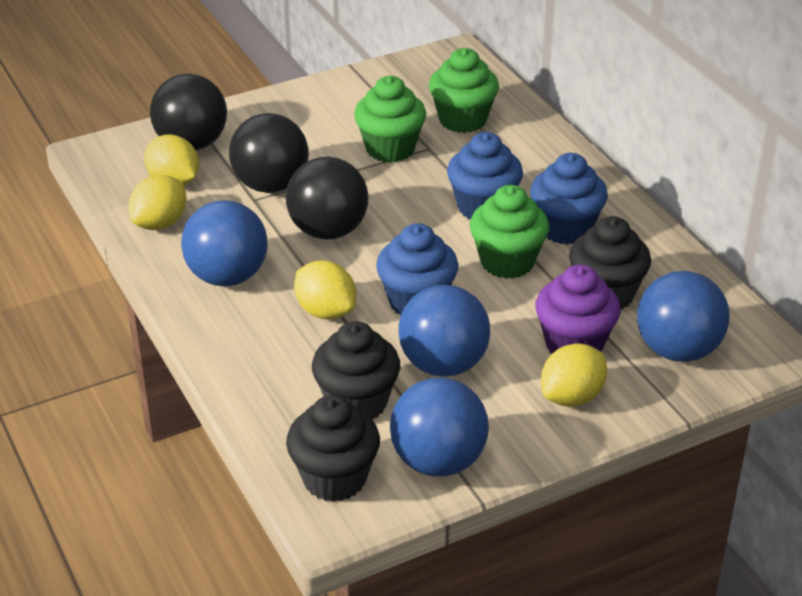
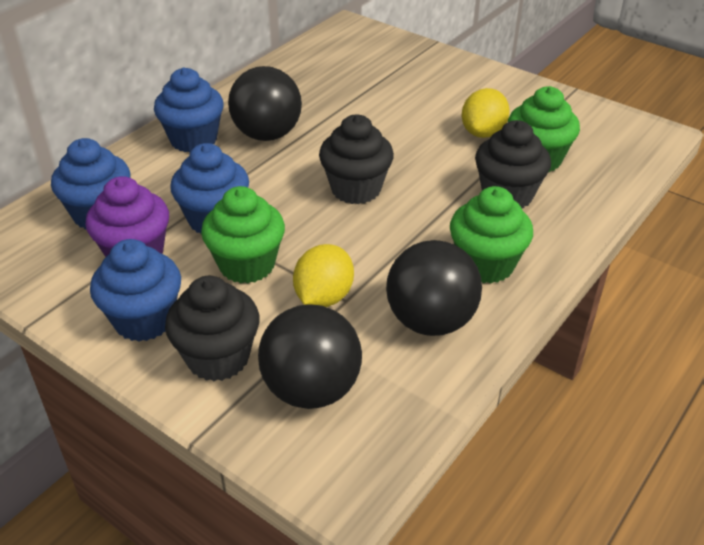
blue ball: 4 -> 0
blue cupcake: 3 -> 4
yellow lemon: 4 -> 2

